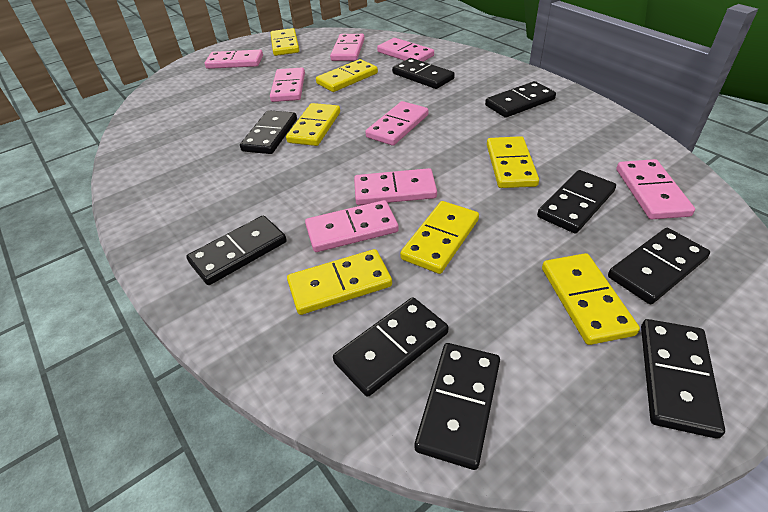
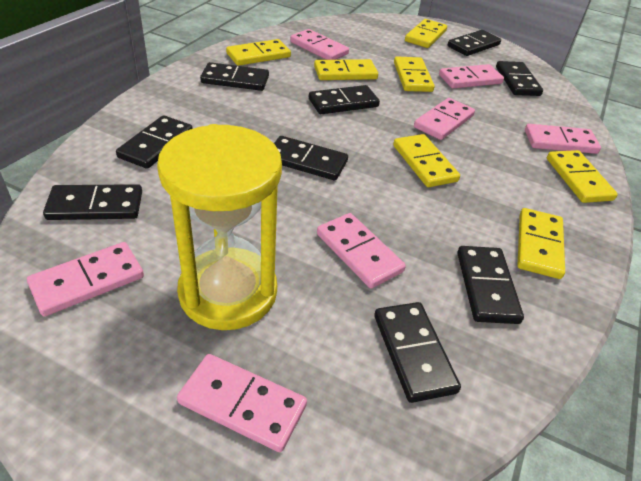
pink domino: 8 -> 7
yellow hourglass: 0 -> 1

